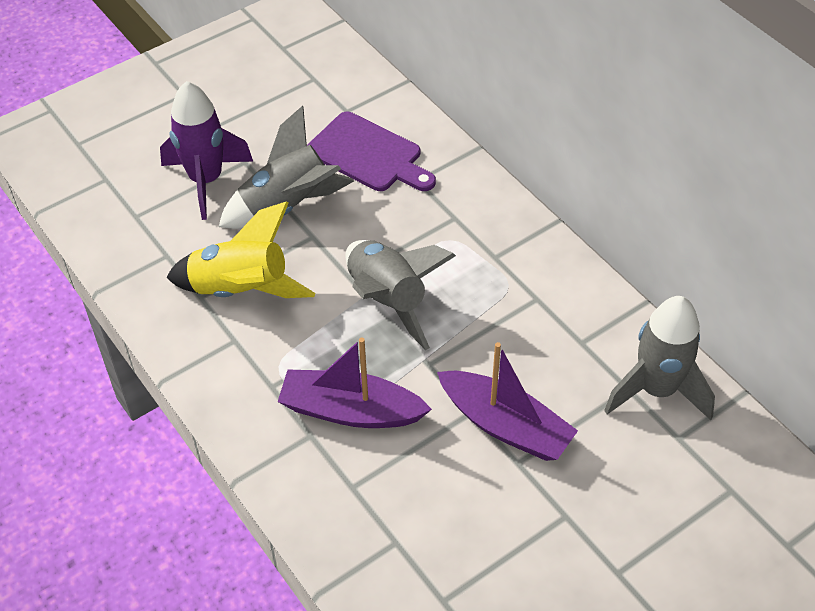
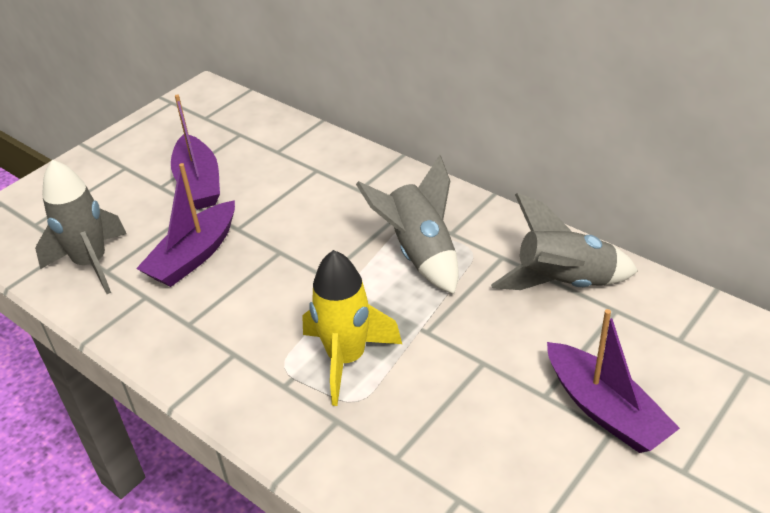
purple boat: 2 -> 3
purple cutting board: 1 -> 0
purple rocket: 1 -> 0

